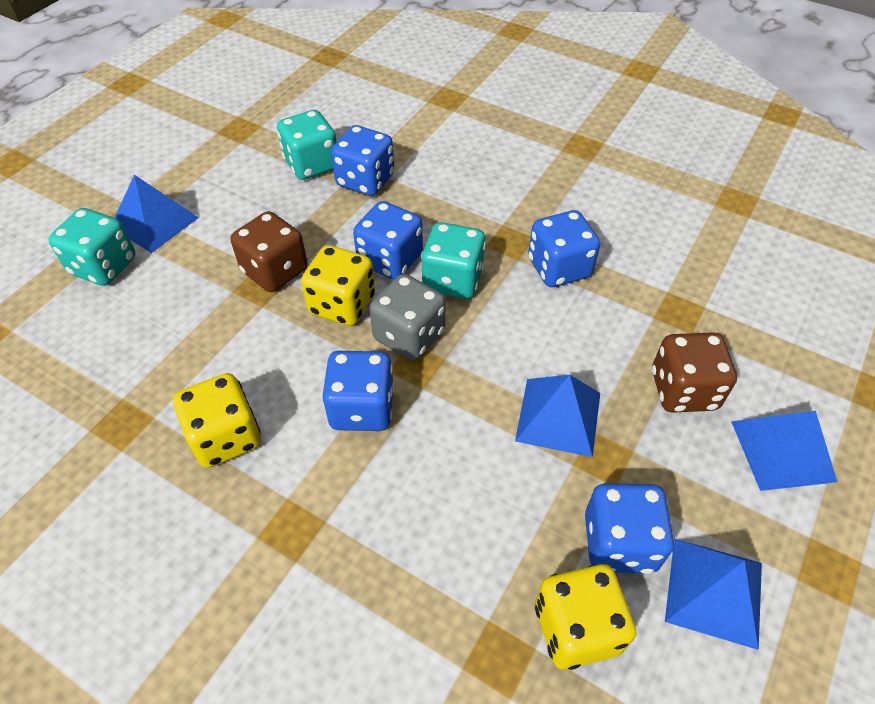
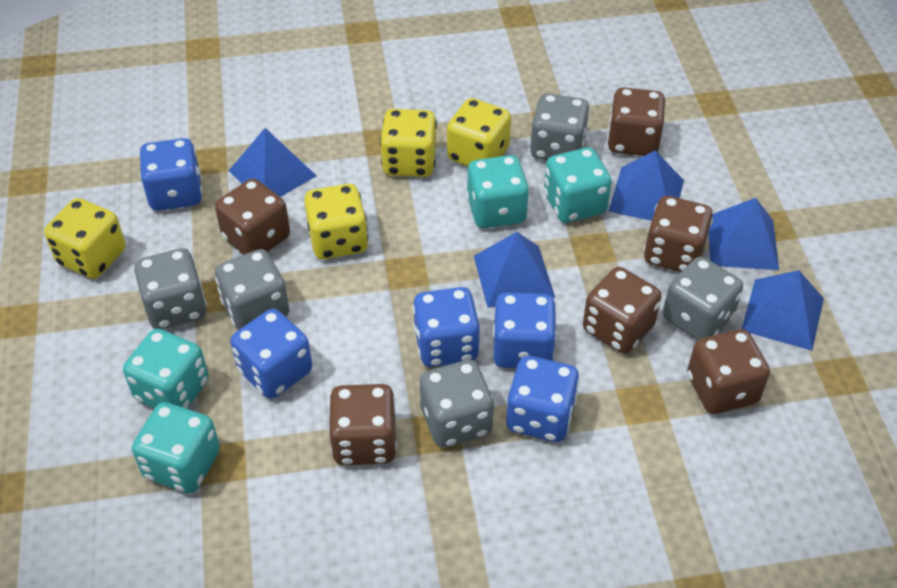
blue pyramid: 4 -> 5
brown dice: 2 -> 6
grey dice: 1 -> 5
turquoise dice: 3 -> 4
yellow dice: 3 -> 4

